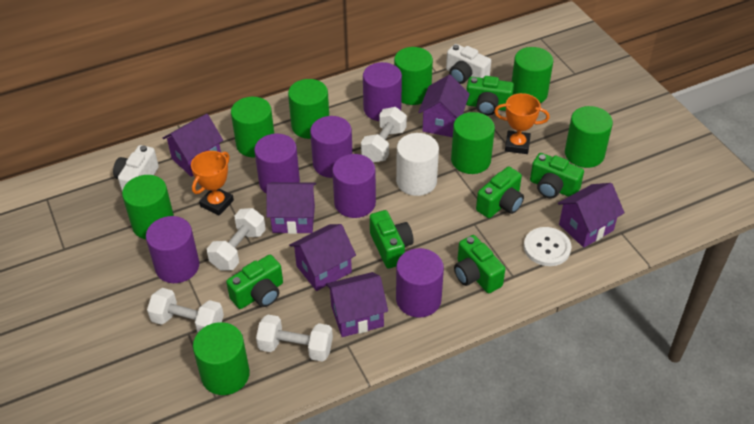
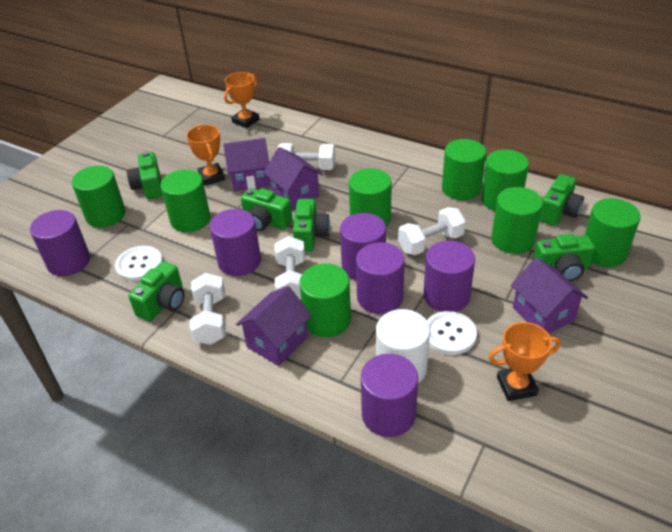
orange trophy: 2 -> 3
purple house: 6 -> 4
white button: 1 -> 2
white camera: 2 -> 0

